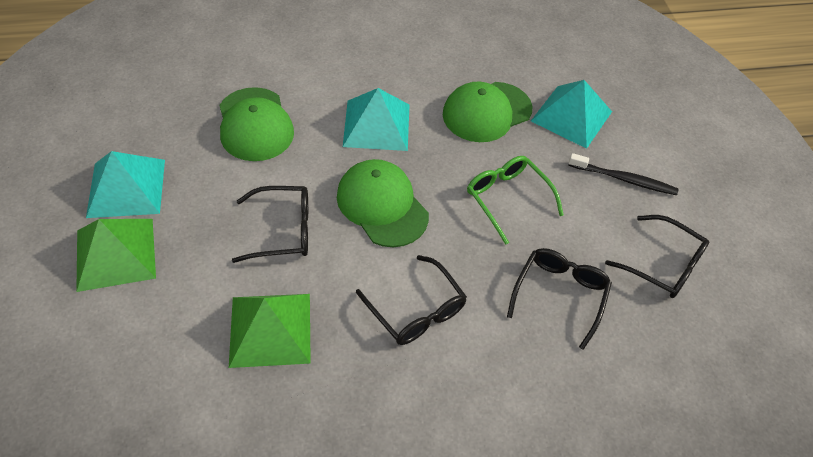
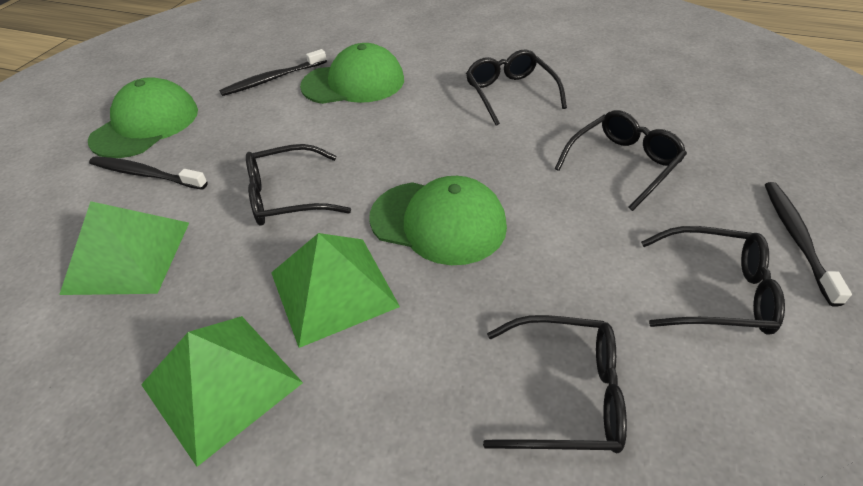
black glasses: 4 -> 5
black toothbrush: 1 -> 3
green glasses: 1 -> 0
green pyramid: 2 -> 3
turquoise pyramid: 3 -> 0

